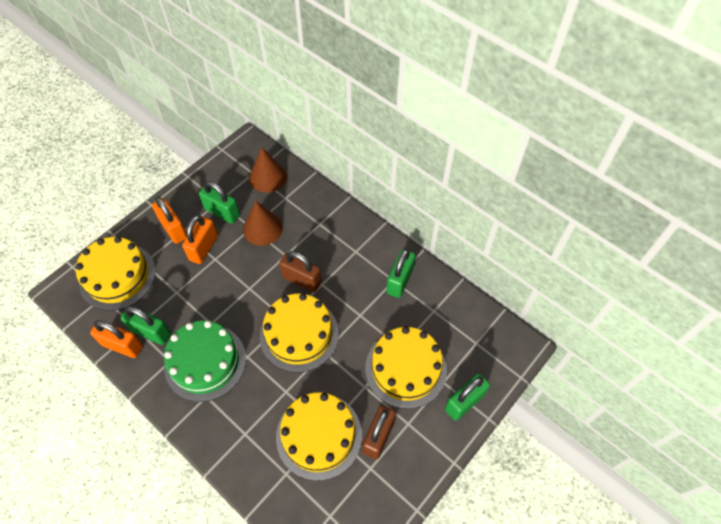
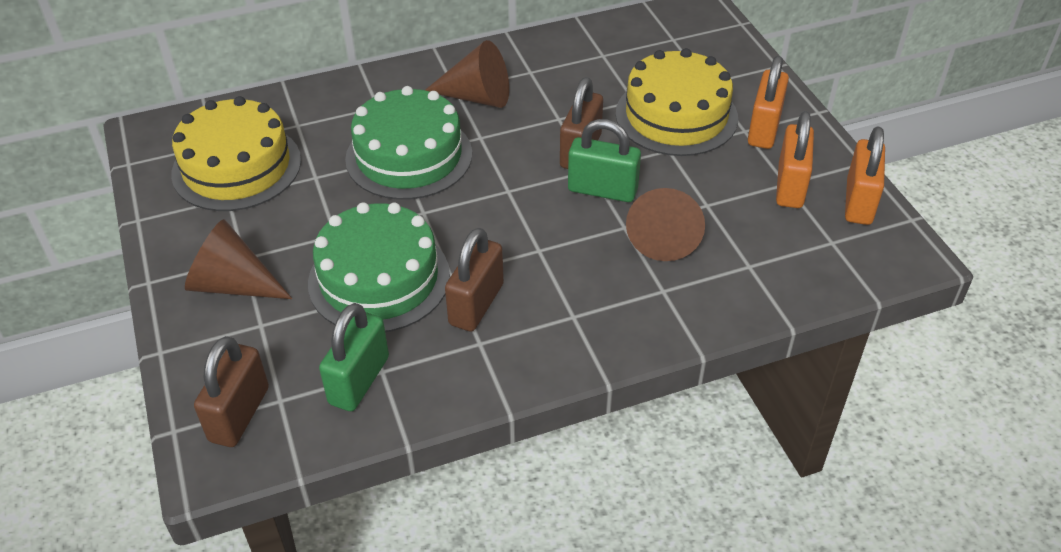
brown cone: 2 -> 3
brown padlock: 2 -> 3
green cake: 1 -> 2
green padlock: 4 -> 2
yellow cake: 4 -> 2

